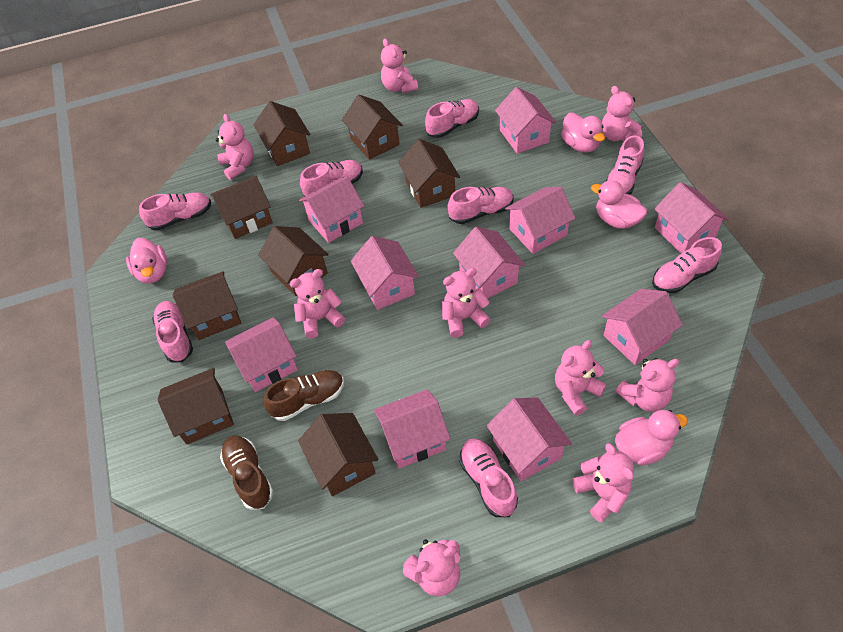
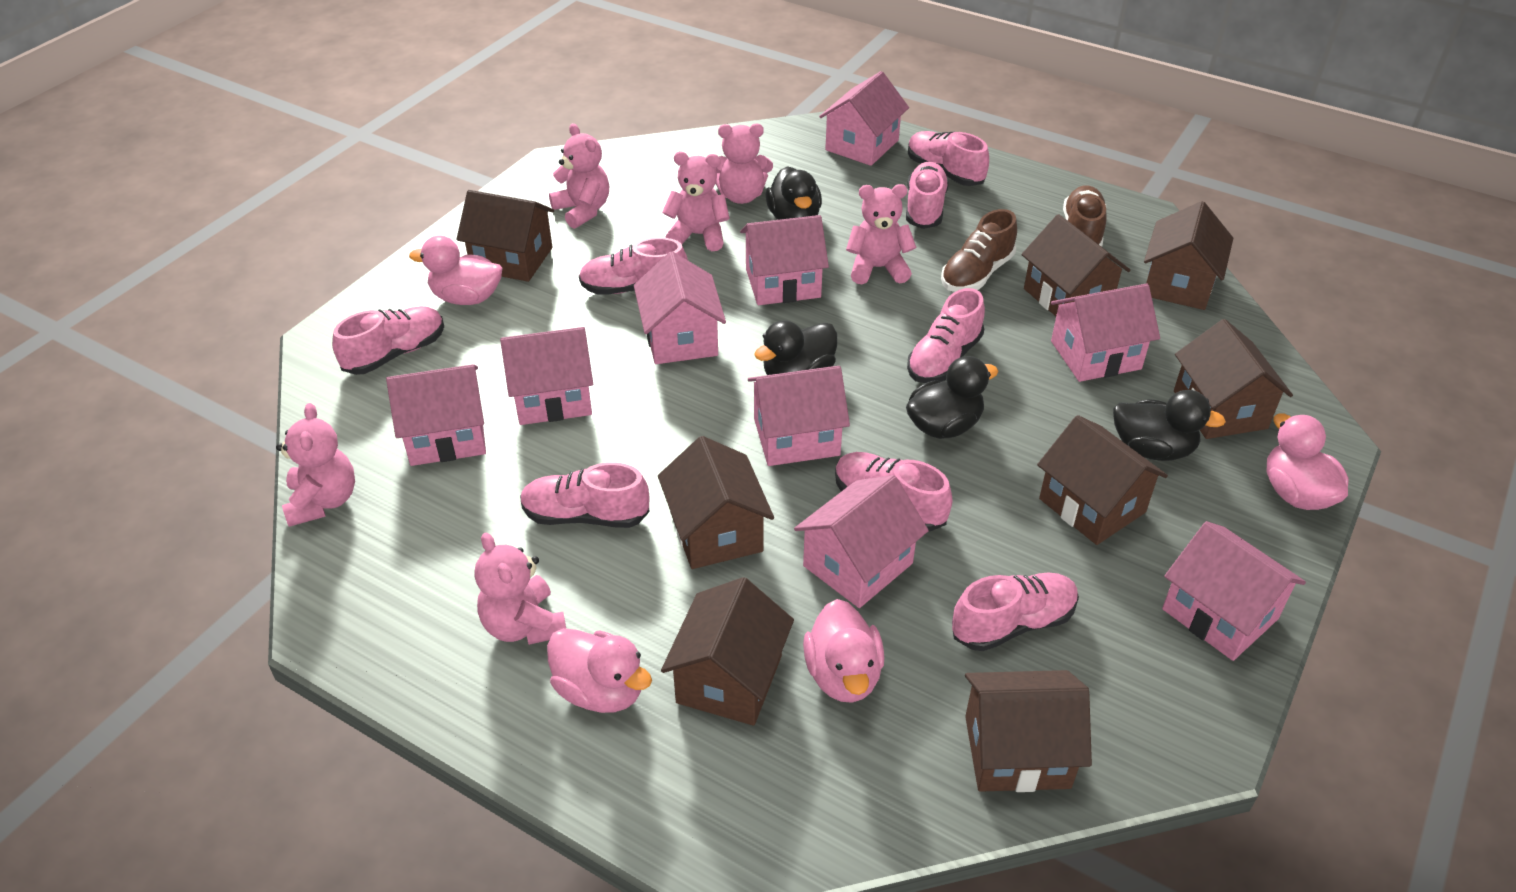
black duck: 0 -> 4
pink house: 10 -> 9
pink teddy bear: 9 -> 6

